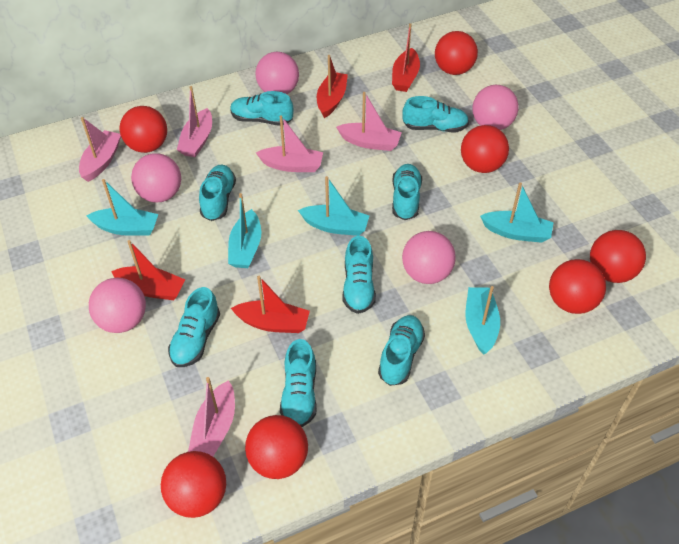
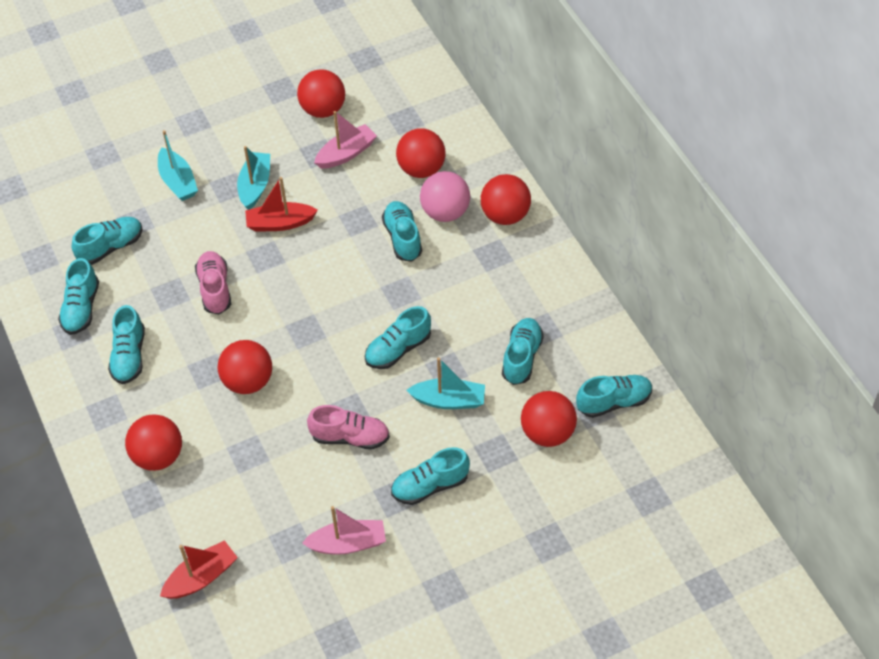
pink ball: 5 -> 1
pink boat: 5 -> 2
pink shoe: 0 -> 2
red ball: 7 -> 6
red boat: 4 -> 2
turquoise boat: 5 -> 3

